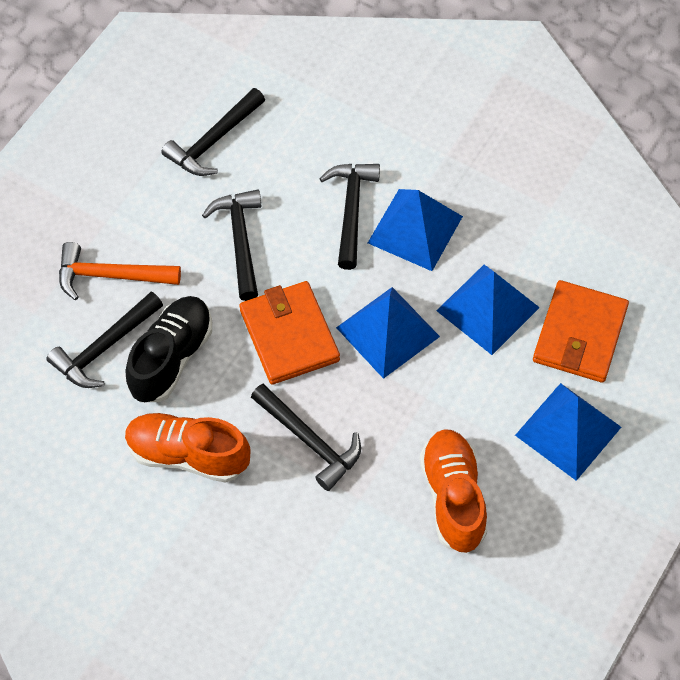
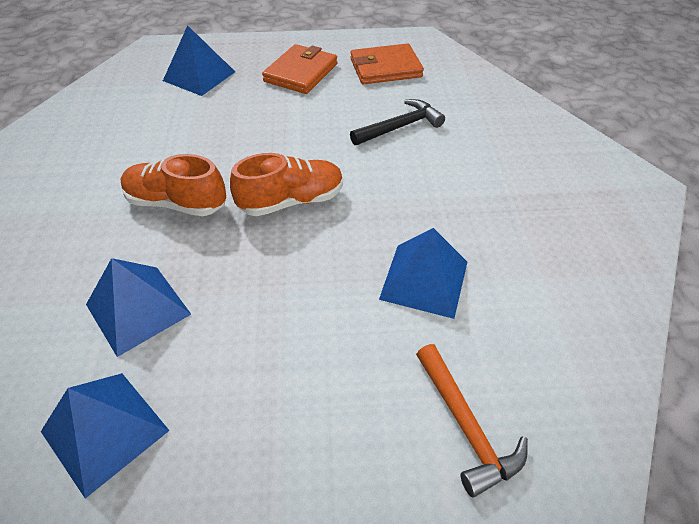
black hammer: 5 -> 1
black shoe: 1 -> 0

